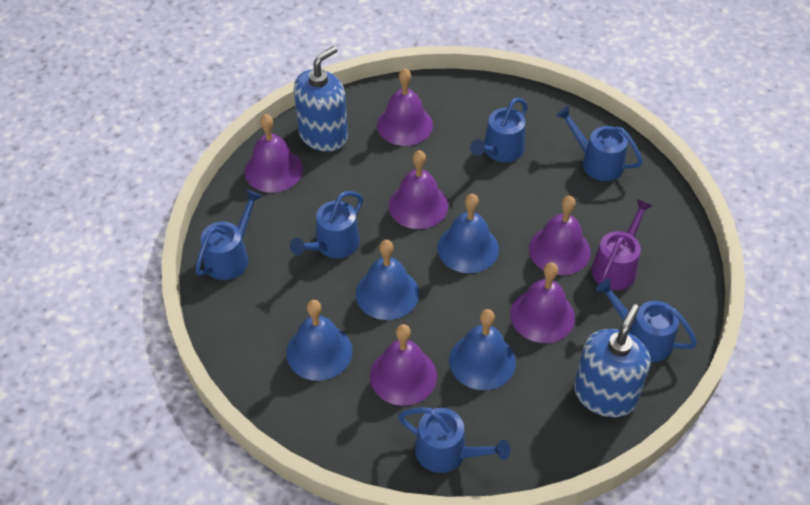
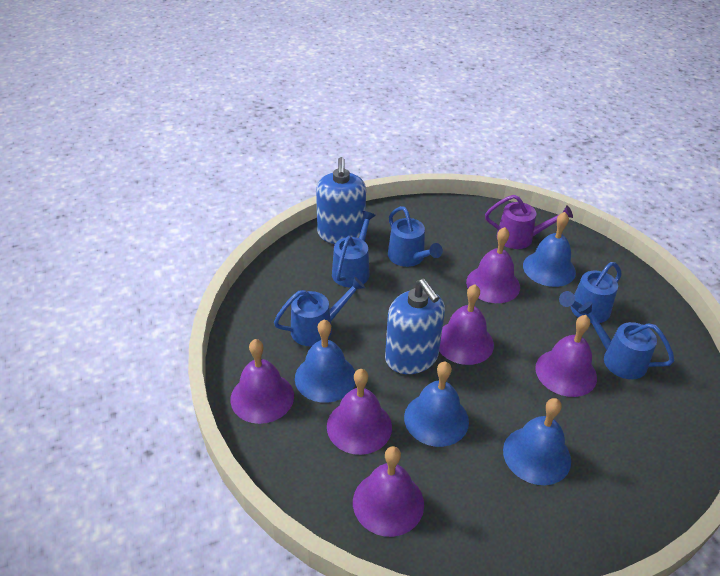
blue watering can: 6 -> 5

